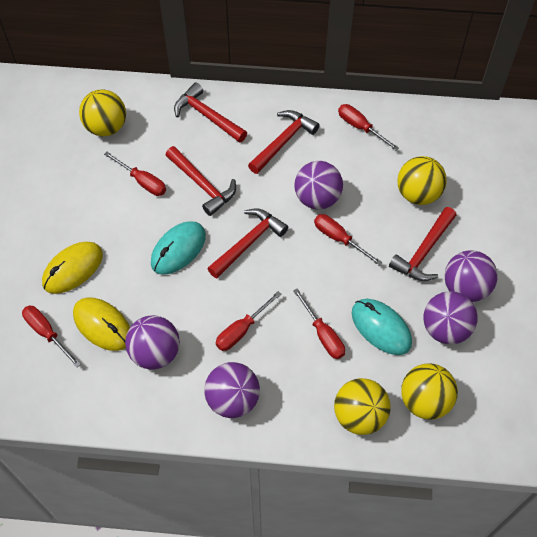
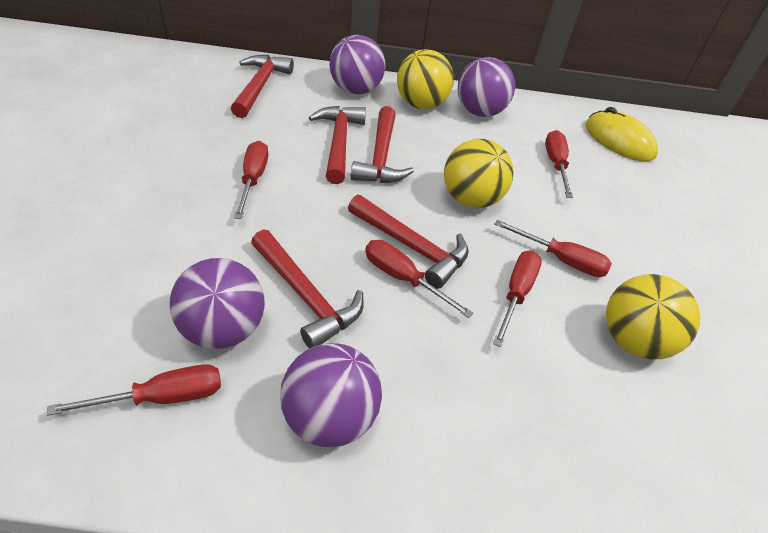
purple ball: 5 -> 4
turquoise mouse: 2 -> 0
yellow ball: 4 -> 3
yellow mouse: 2 -> 1

